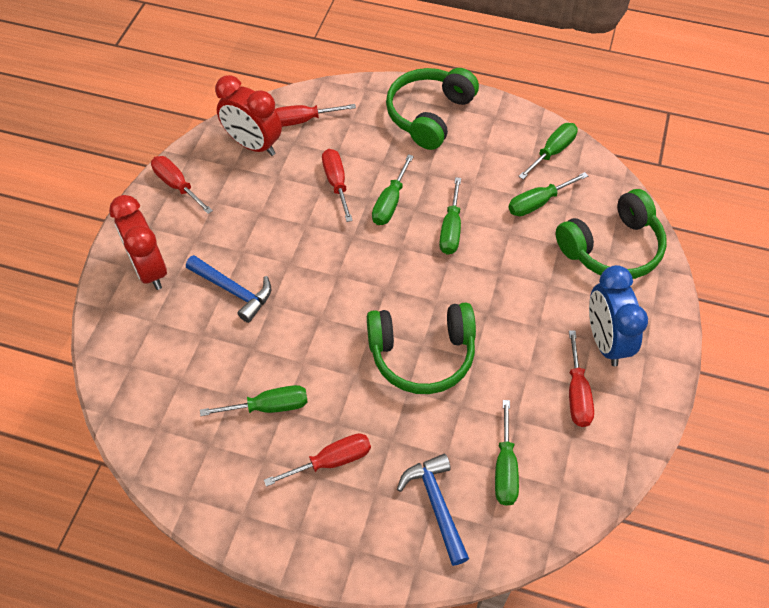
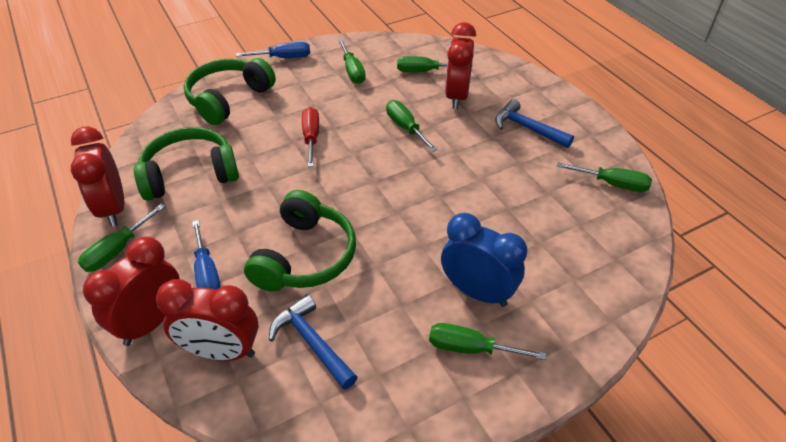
blue screwdriver: 0 -> 2
red clock: 2 -> 4
red screwdriver: 5 -> 1

